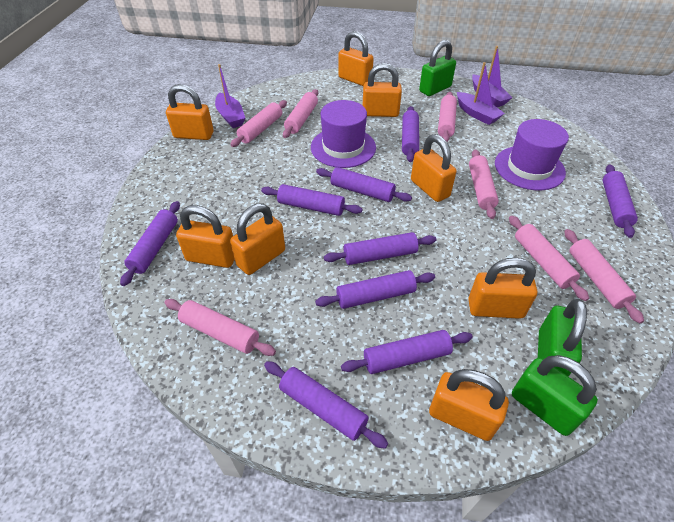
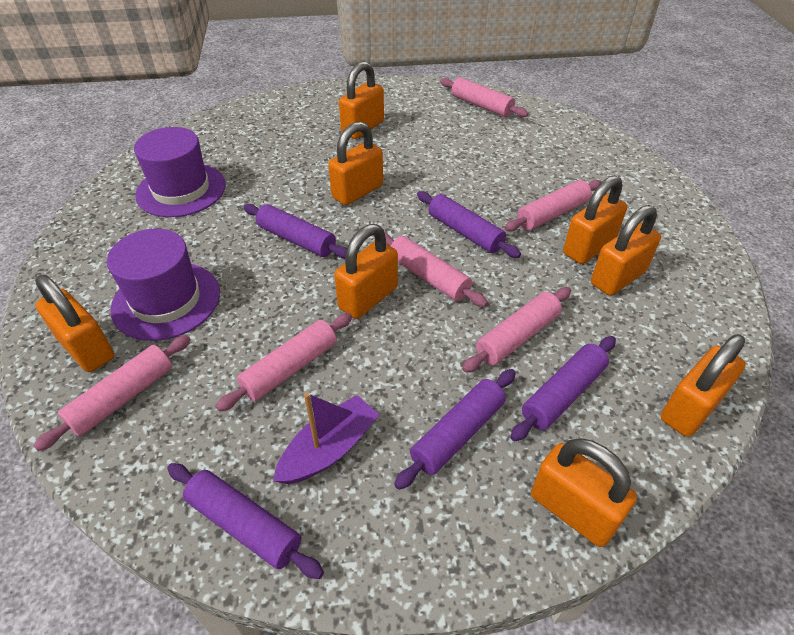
green padlock: 3 -> 0
pink rolling pin: 7 -> 6
purple boat: 3 -> 1
purple rolling pin: 9 -> 5

